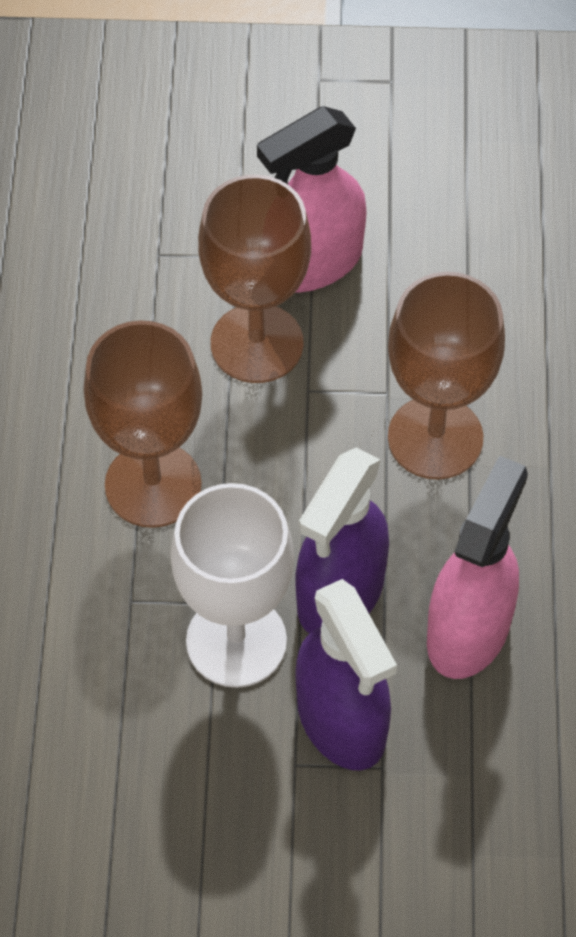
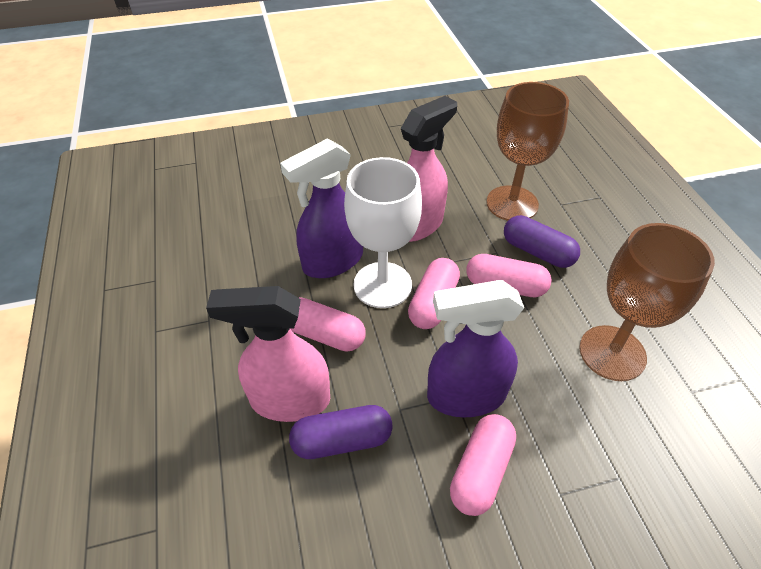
brown goblet: 3 -> 2
pink capsule: 0 -> 4
purple capsule: 0 -> 2

